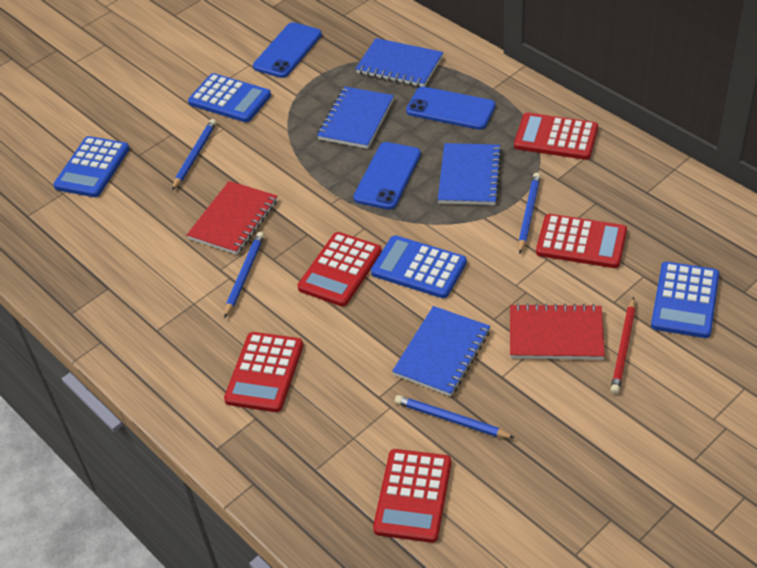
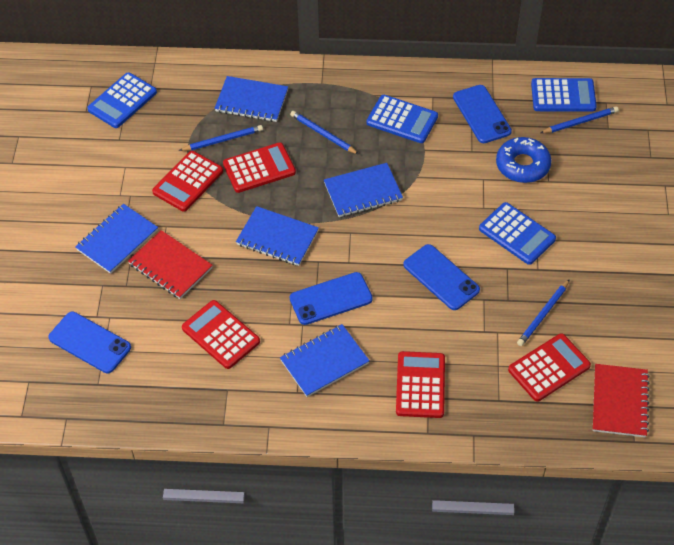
blue donut: 0 -> 1
blue notebook: 4 -> 5
blue phone: 3 -> 4
red pencil: 1 -> 0

